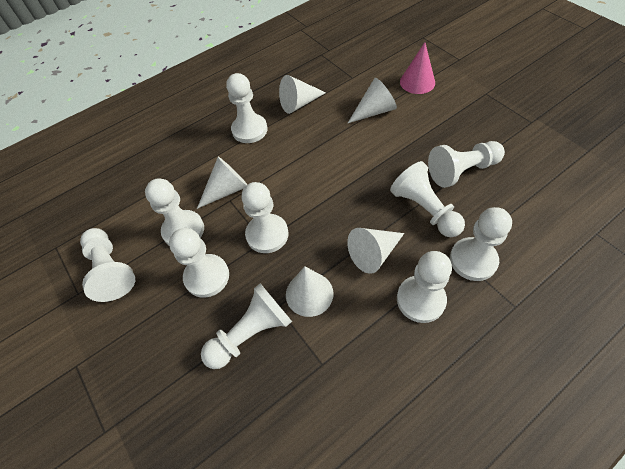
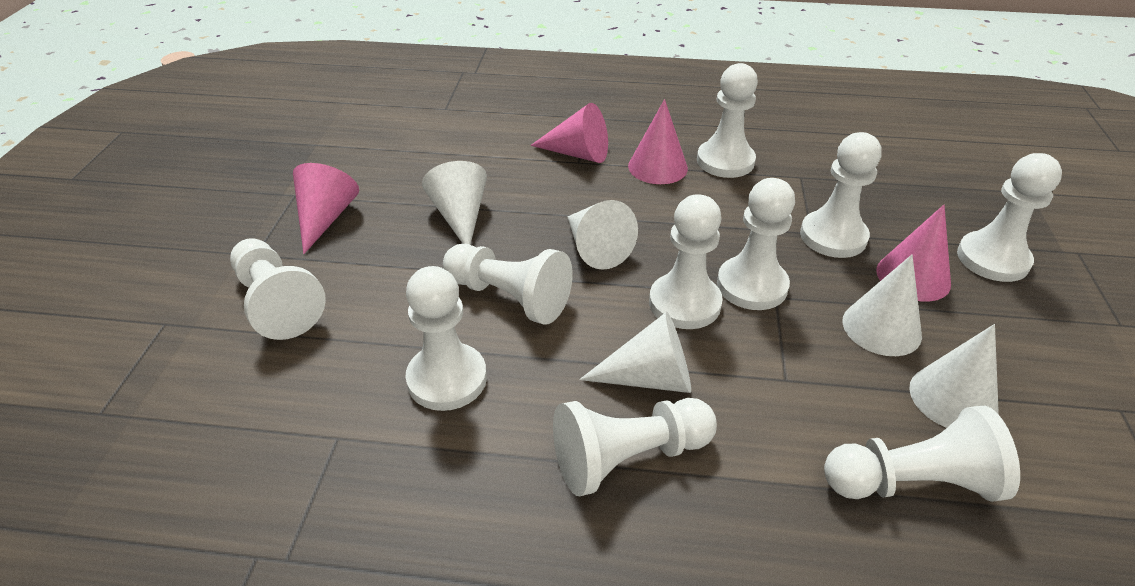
pink cone: 1 -> 4

